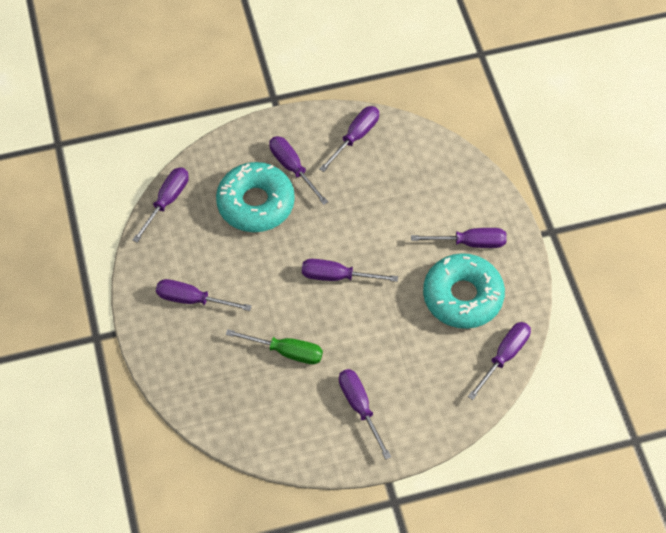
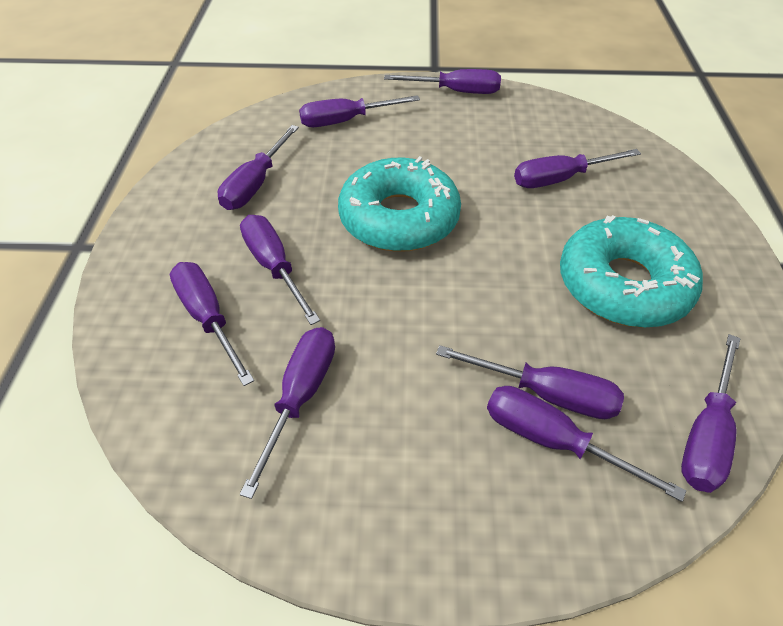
green screwdriver: 1 -> 0
purple screwdriver: 8 -> 10

